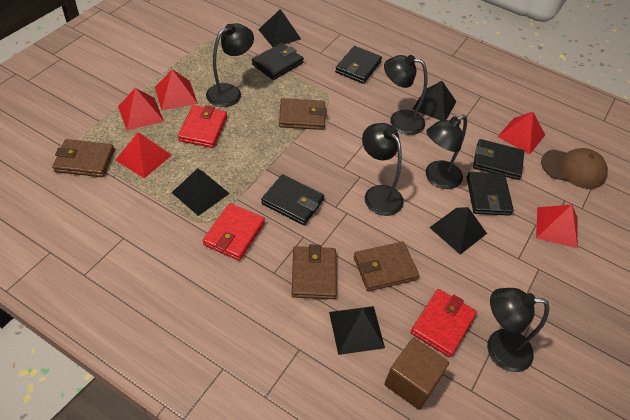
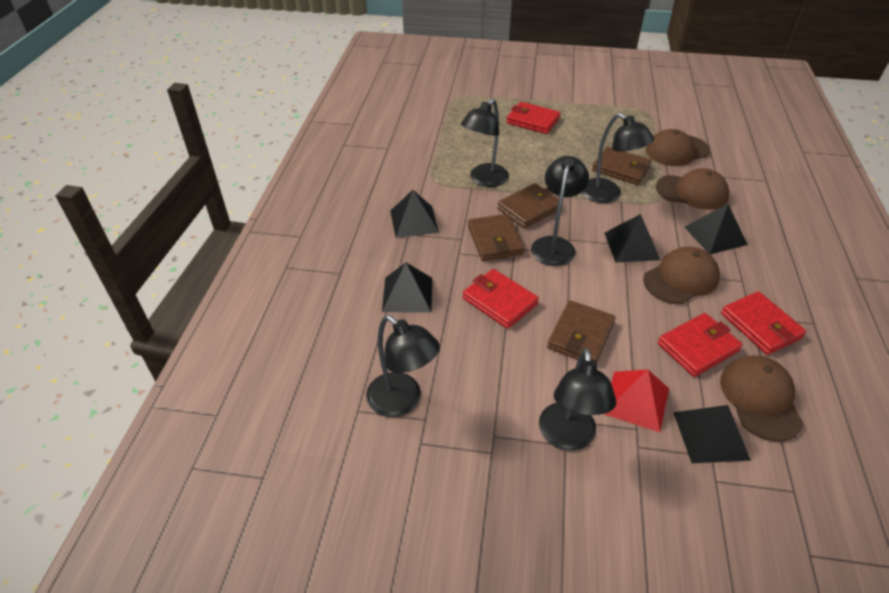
black wallet: 5 -> 0
brown cap: 1 -> 4
brown cube: 1 -> 0
red pyramid: 5 -> 1
red wallet: 3 -> 4

